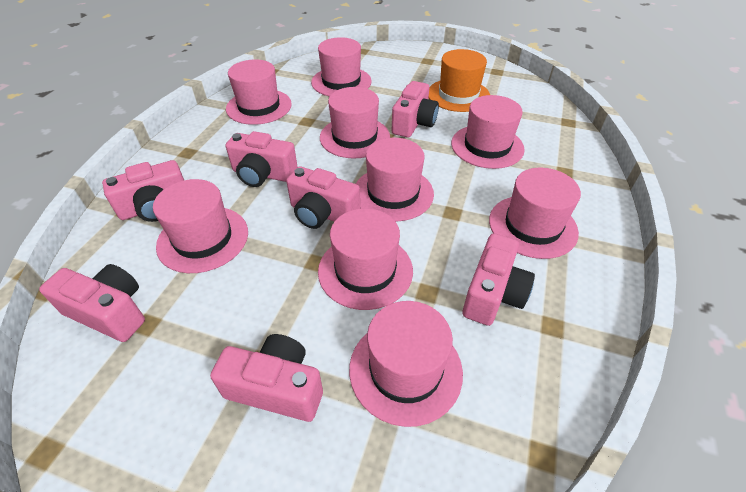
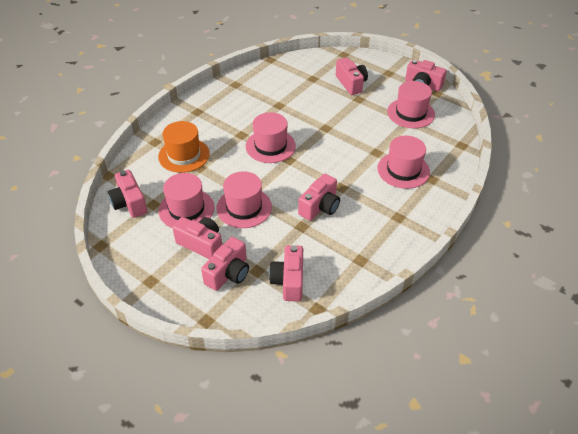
pink hat: 9 -> 5

